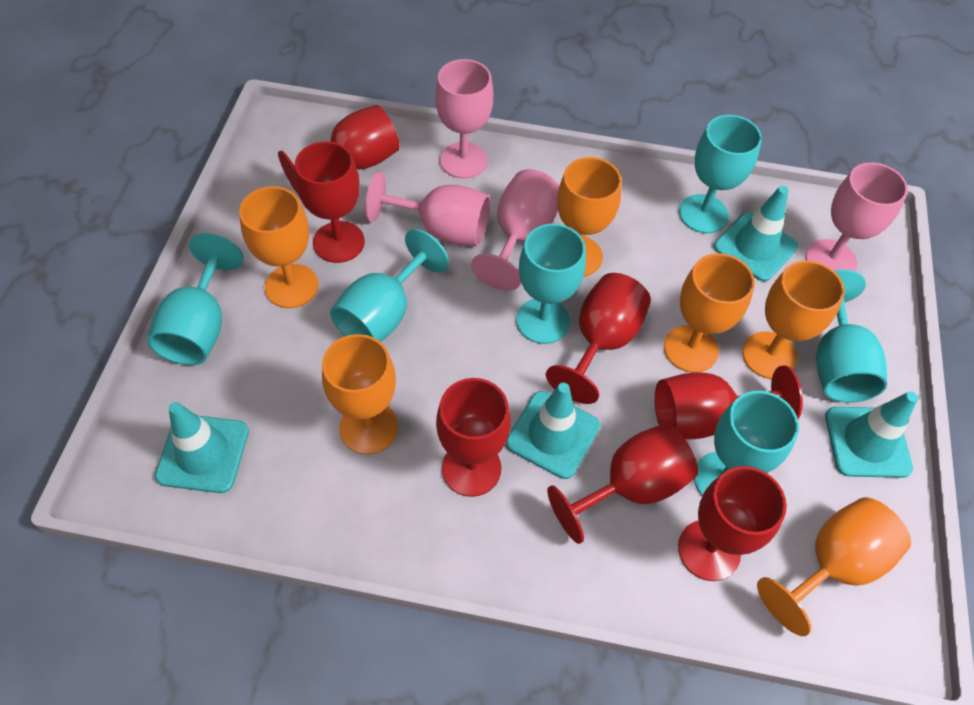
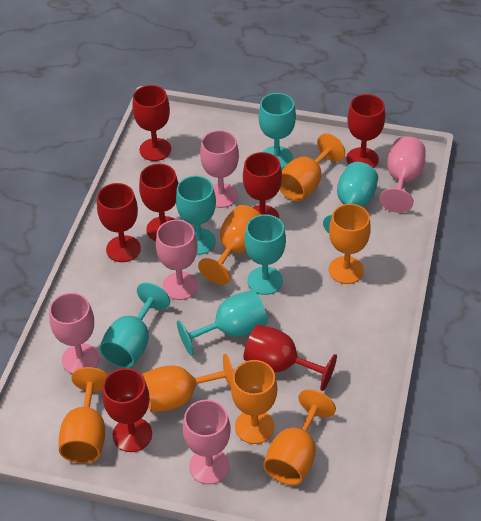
orange goblet: 6 -> 7
pink goblet: 4 -> 5
turquoise traffic cone: 4 -> 0

